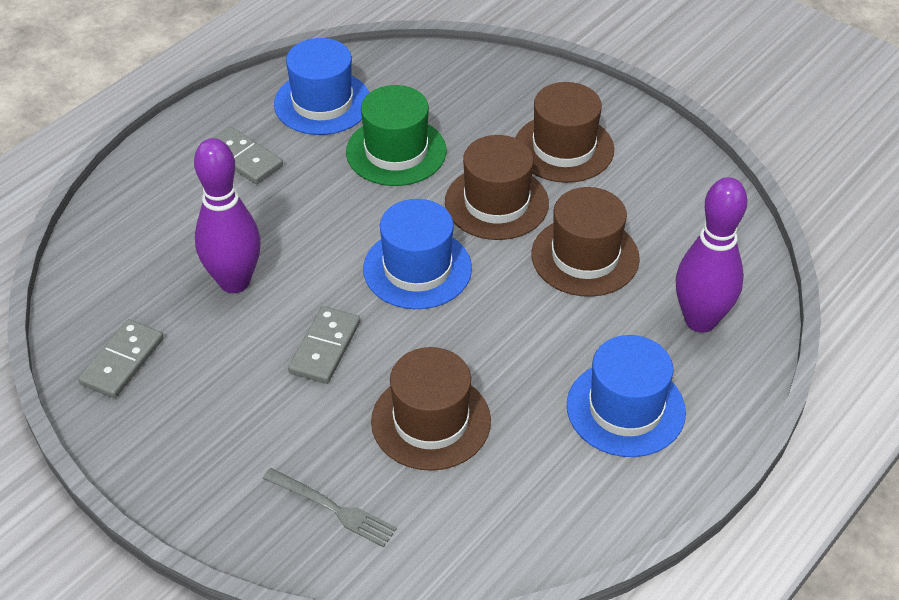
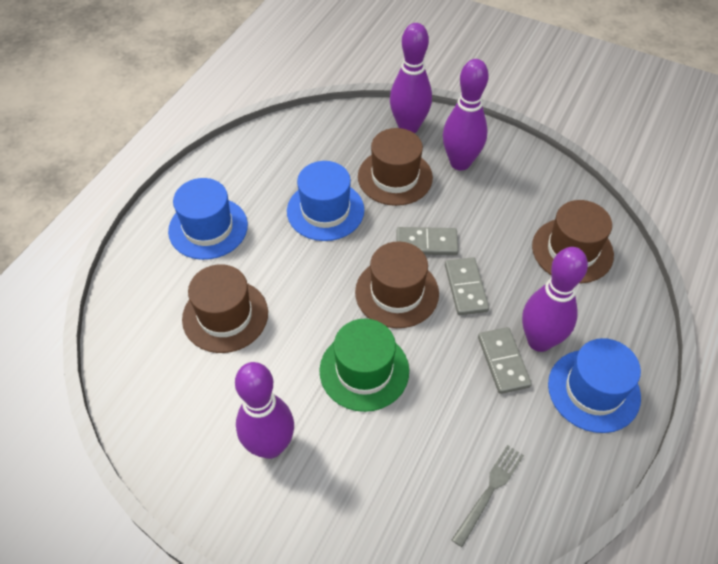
purple bowling pin: 2 -> 4

